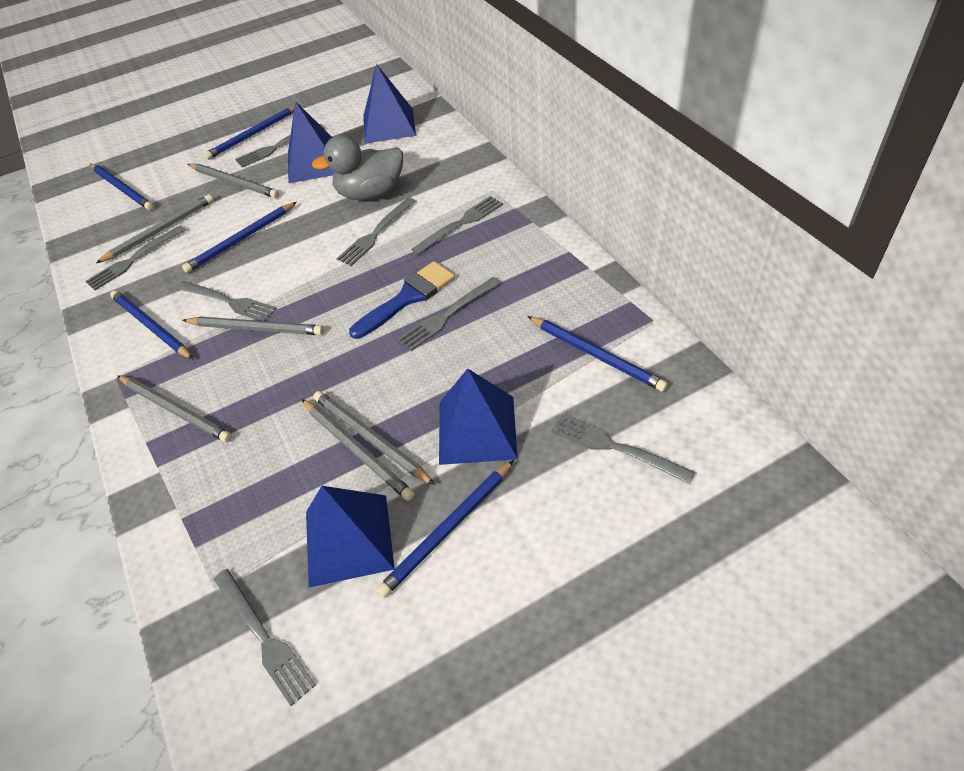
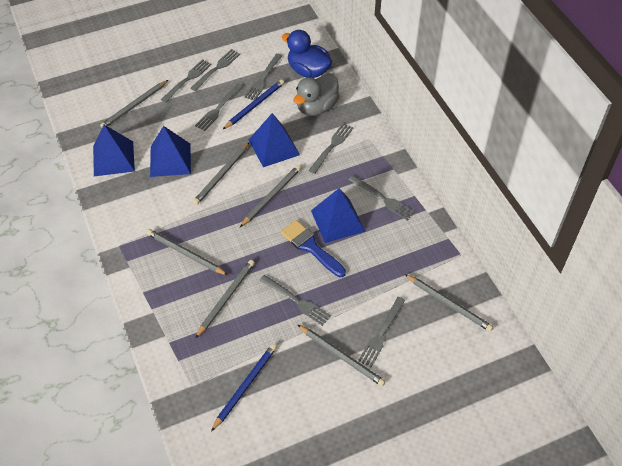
blue duck: 0 -> 1
blue pencil: 6 -> 2
grey pencil: 6 -> 7

